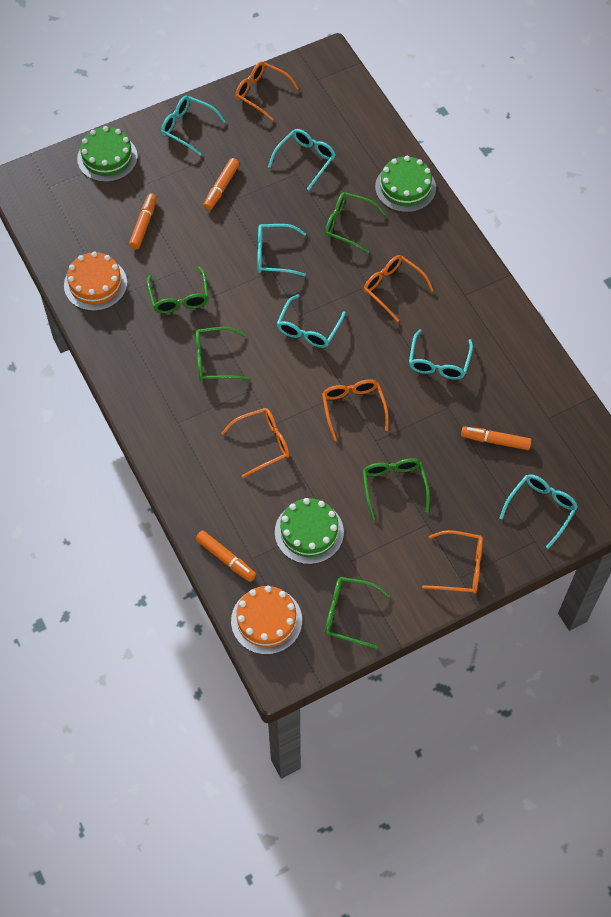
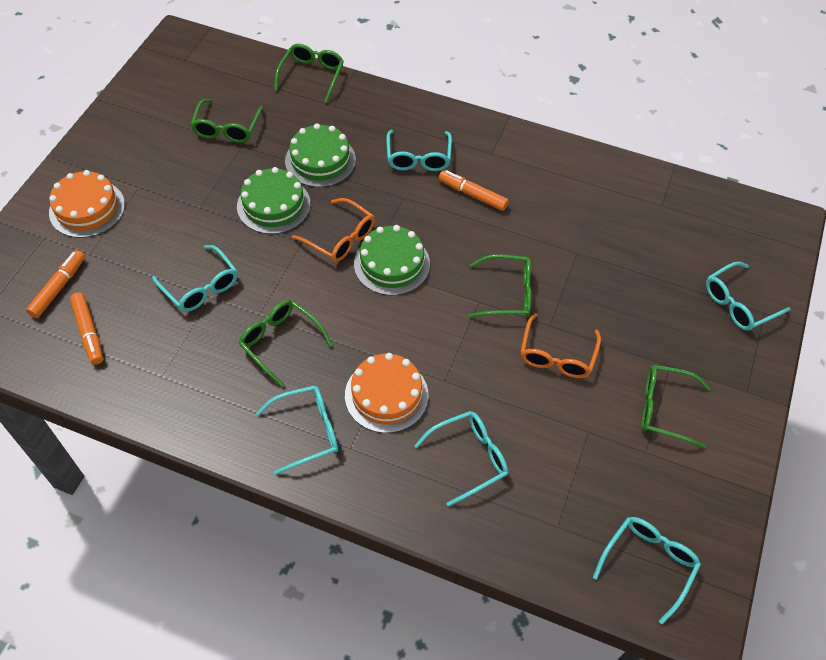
orange glasses: 5 -> 2
orange marker: 4 -> 3

